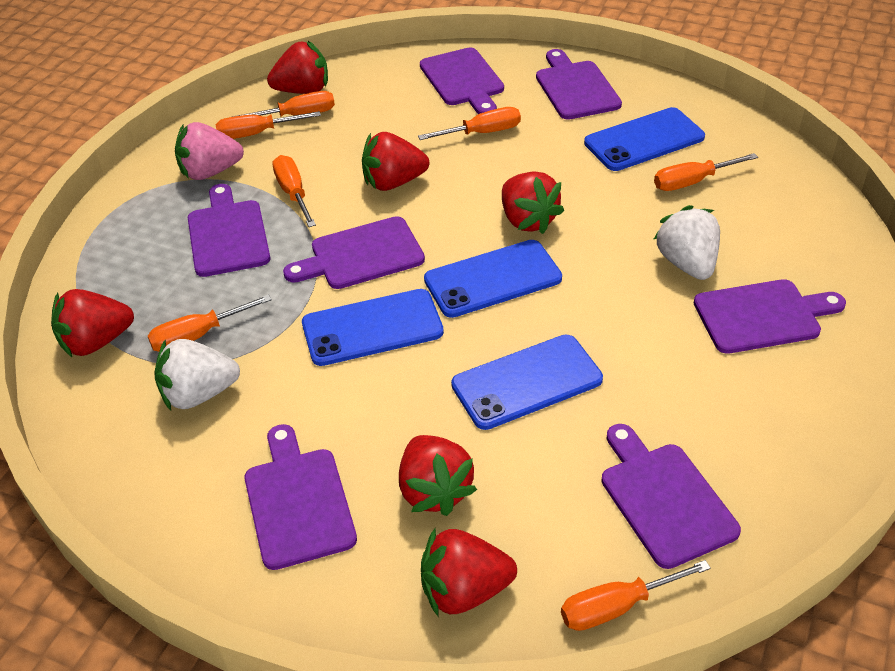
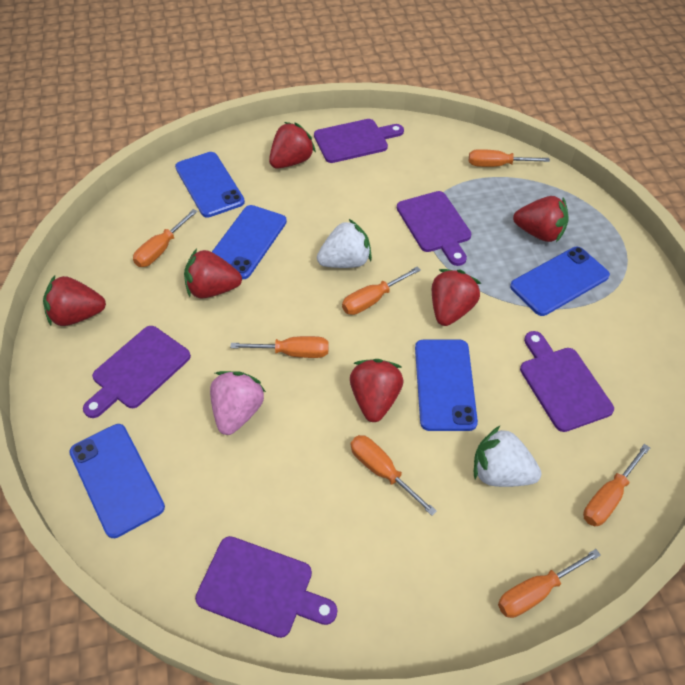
blue phone: 4 -> 5
purple cutting board: 7 -> 5

